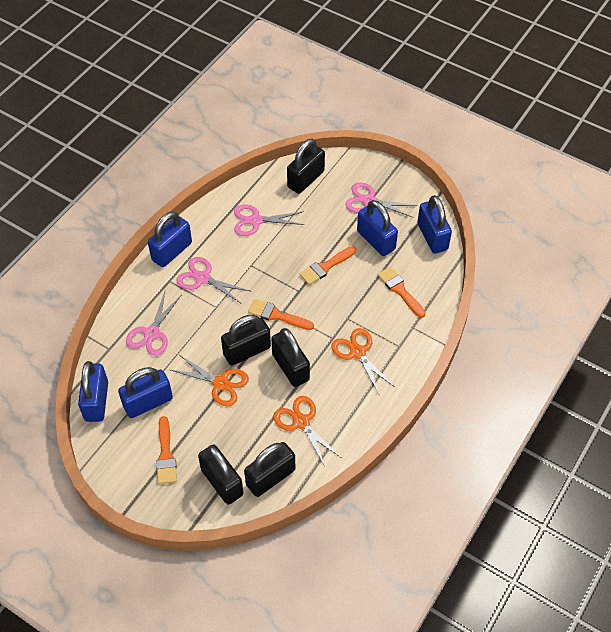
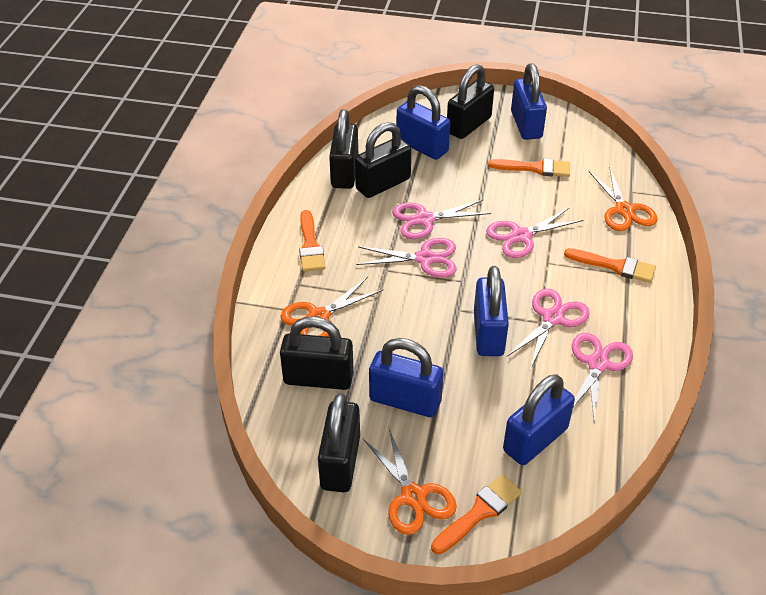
pink scissors: 4 -> 5

